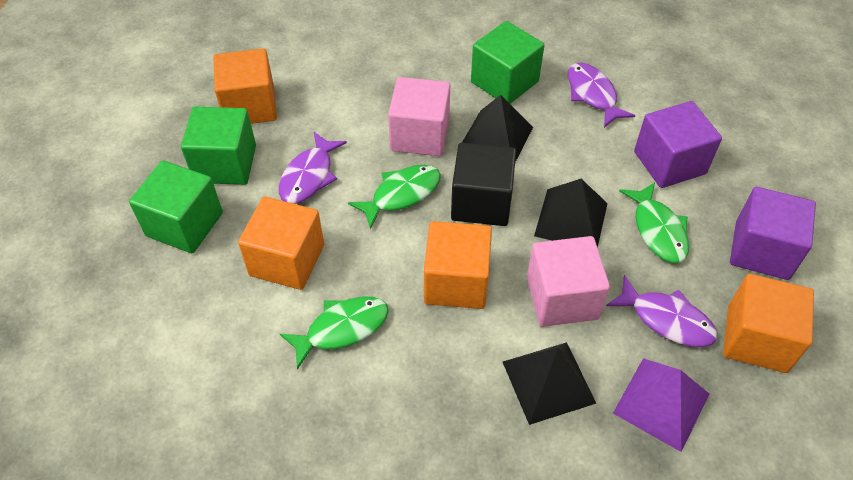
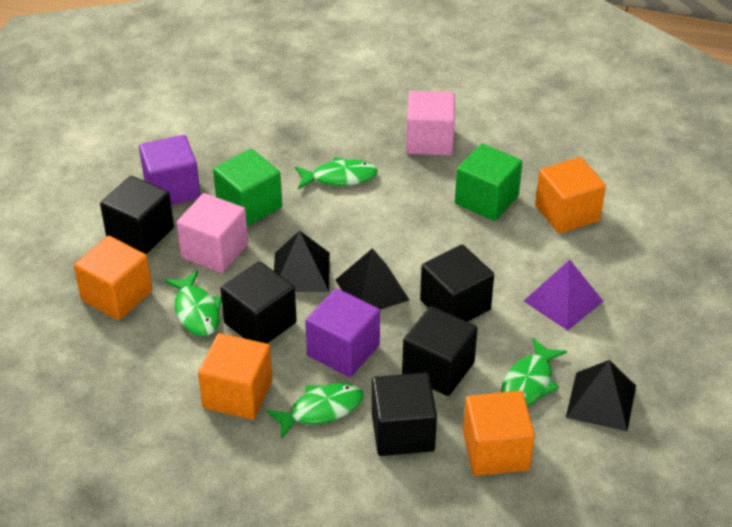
black cube: 1 -> 5
green cube: 3 -> 2
green fish: 3 -> 4
purple fish: 3 -> 0

